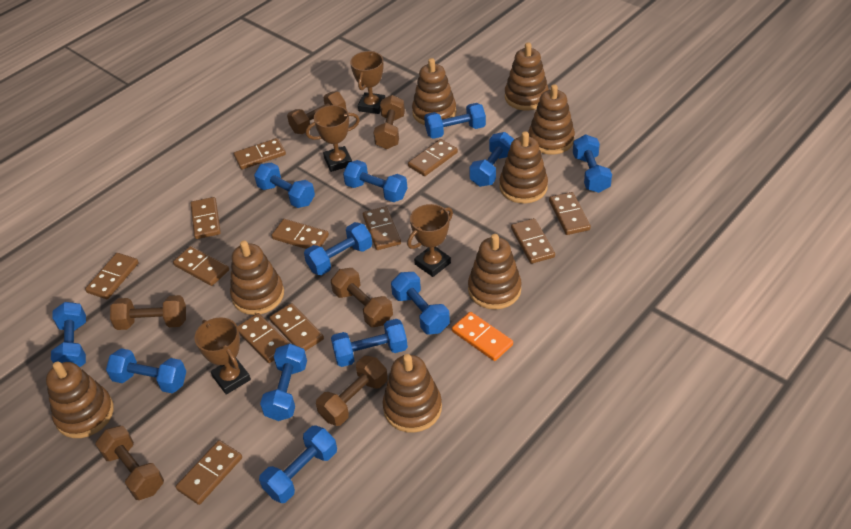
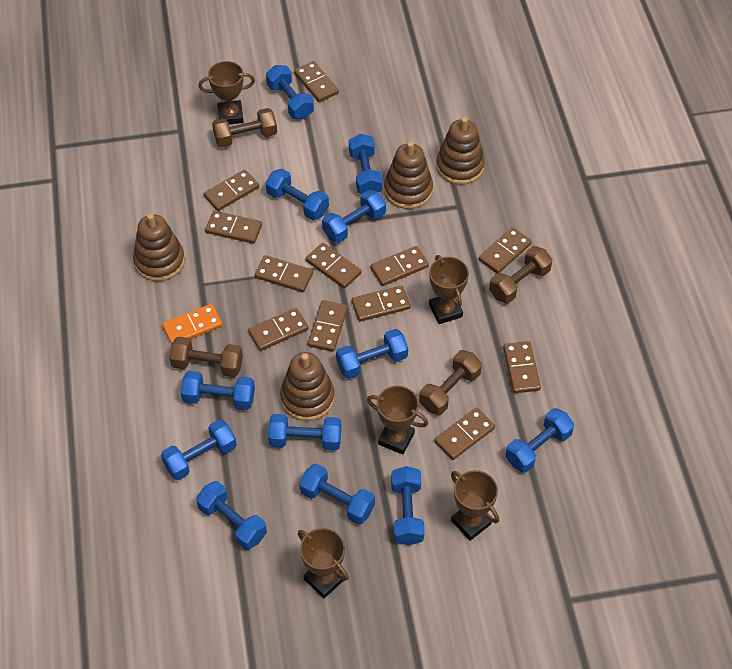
brown dumbbell: 6 -> 4
brown stacking toy: 8 -> 4
brown trophy: 4 -> 5

